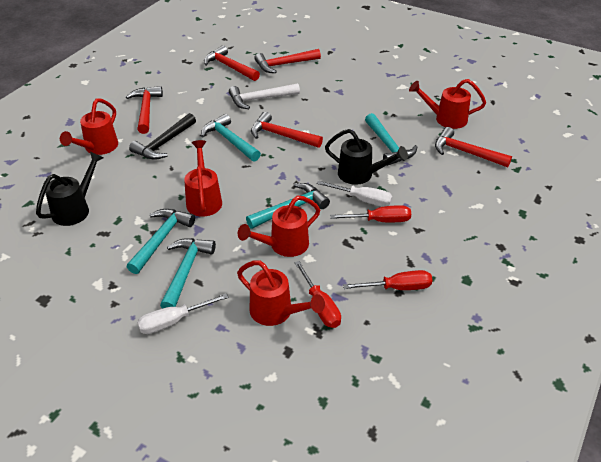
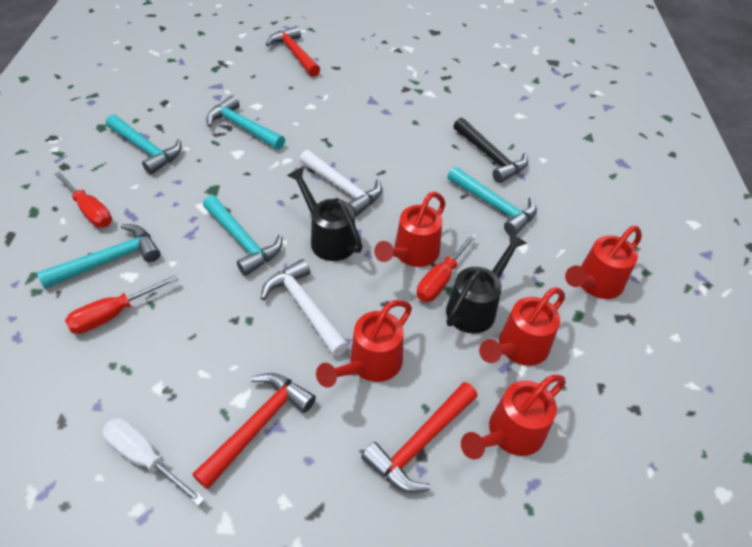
red hammer: 5 -> 3
white hammer: 1 -> 2
white screwdriver: 2 -> 1

